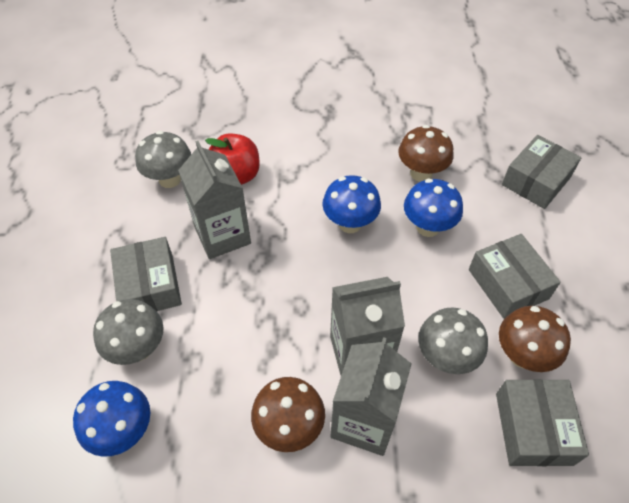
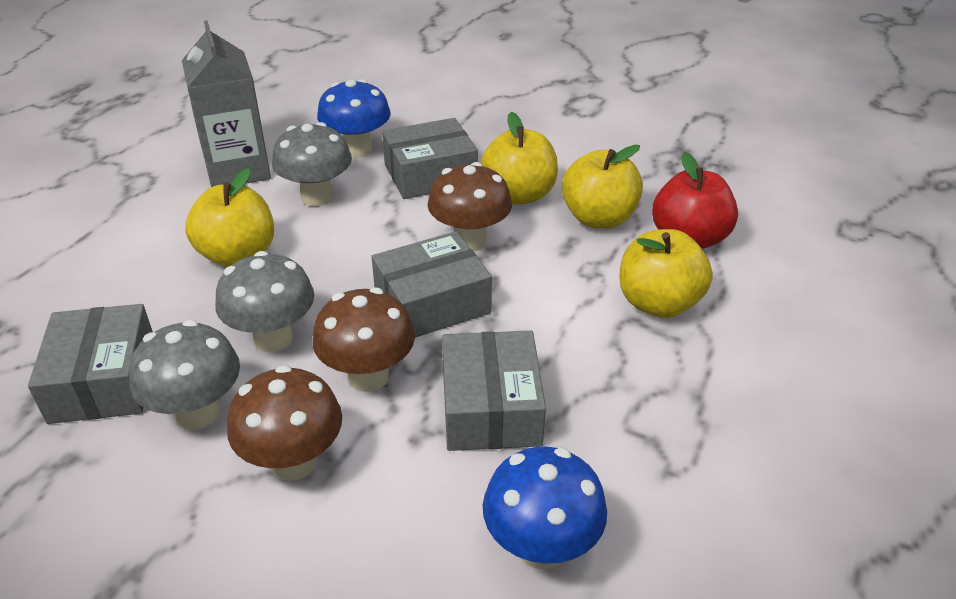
blue mushroom: 3 -> 2
grey carton: 3 -> 1
yellow apple: 0 -> 4

